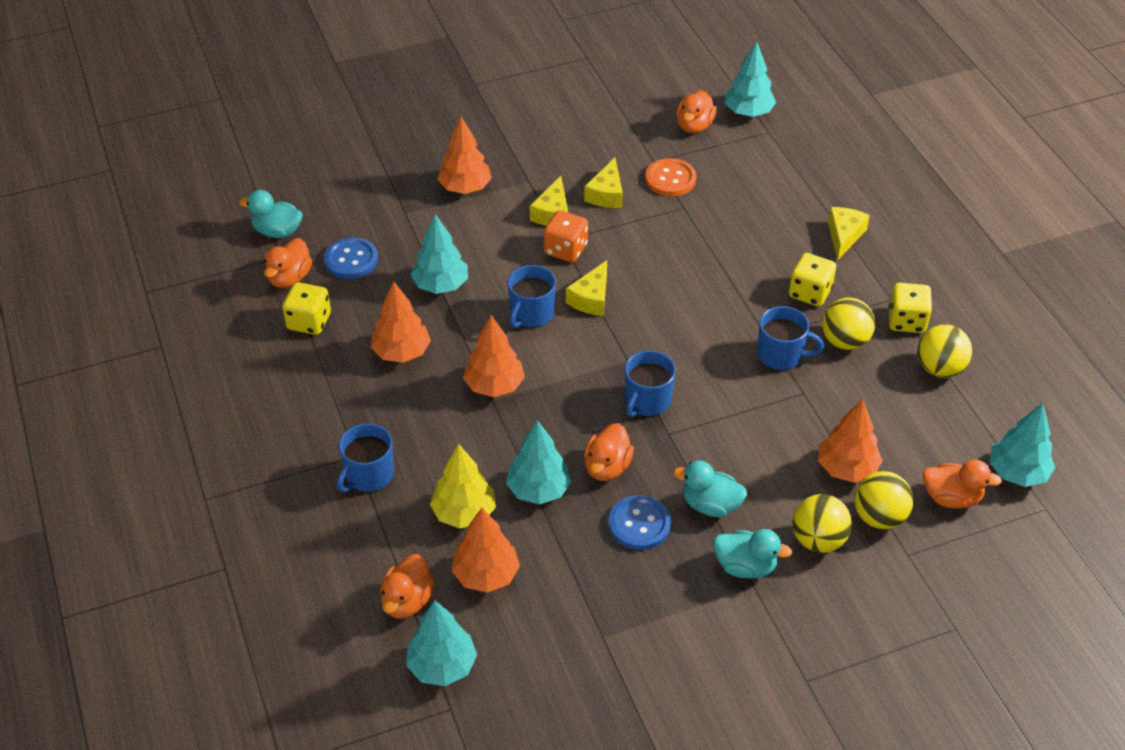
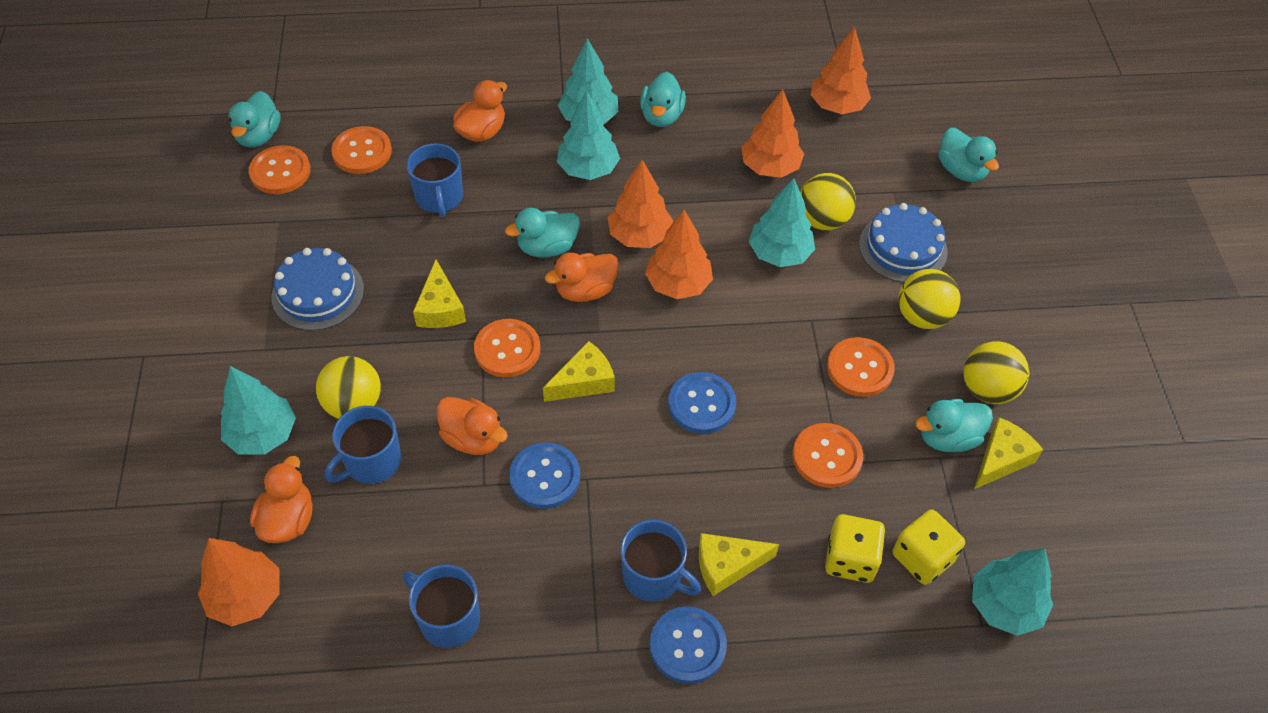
blue button: 2 -> 3
blue cake: 0 -> 2
orange button: 1 -> 5
orange dice: 1 -> 0
orange duck: 5 -> 4
turquoise duck: 3 -> 5
yellow dice: 3 -> 2
yellow tree: 1 -> 0

